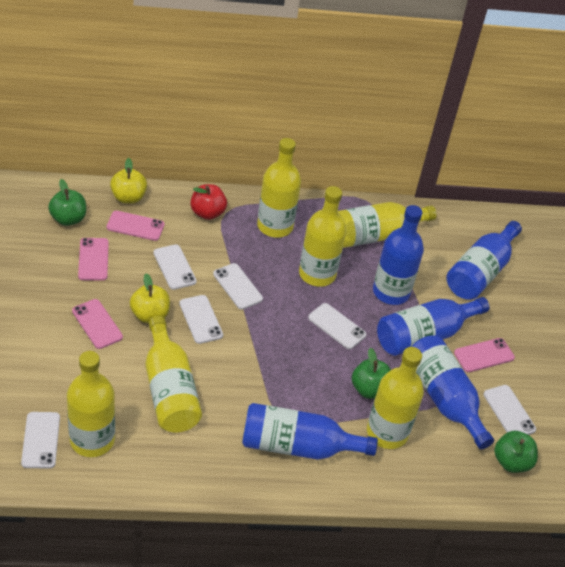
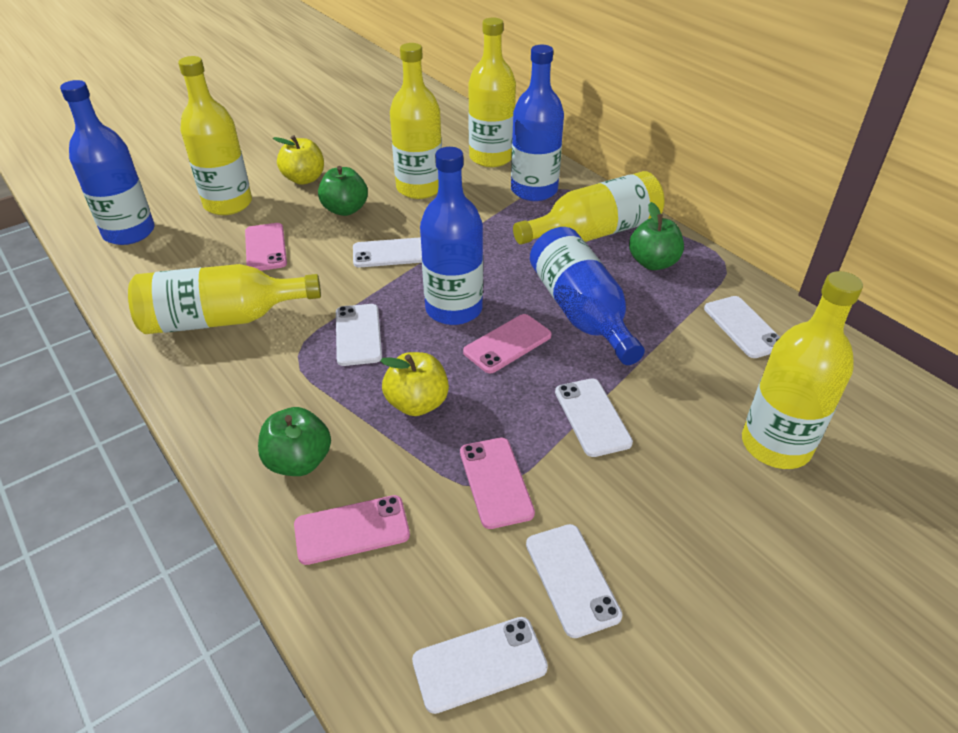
blue bottle: 5 -> 4
red apple: 1 -> 0

